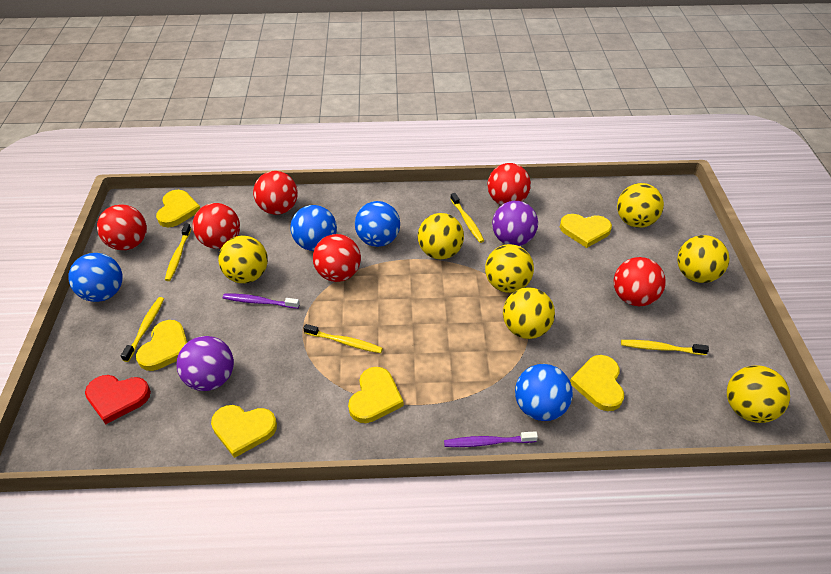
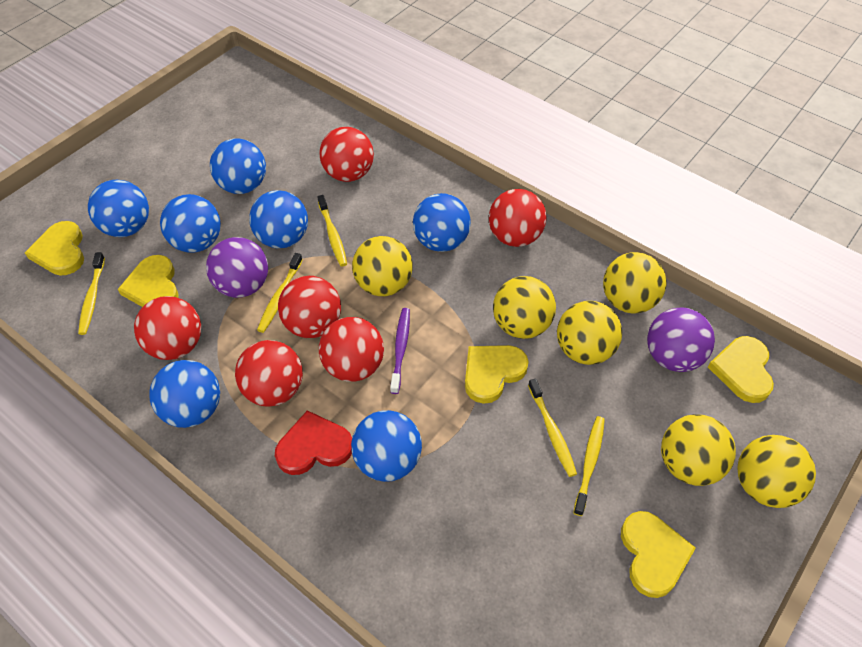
blue ball: 4 -> 7
purple toothbrush: 2 -> 1
yellow ball: 7 -> 6
yellow heart: 6 -> 5

